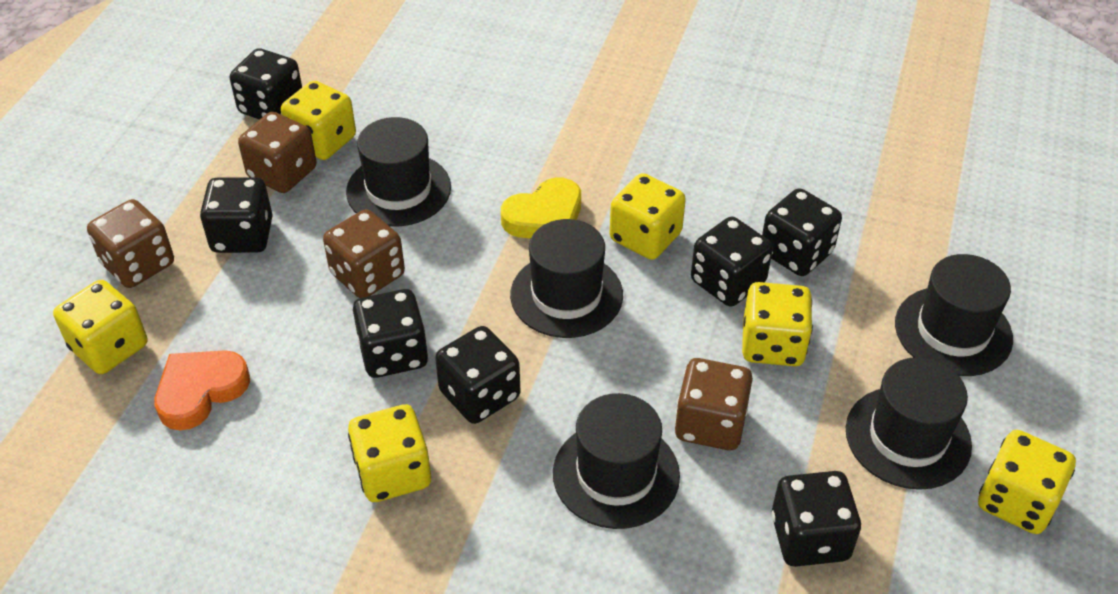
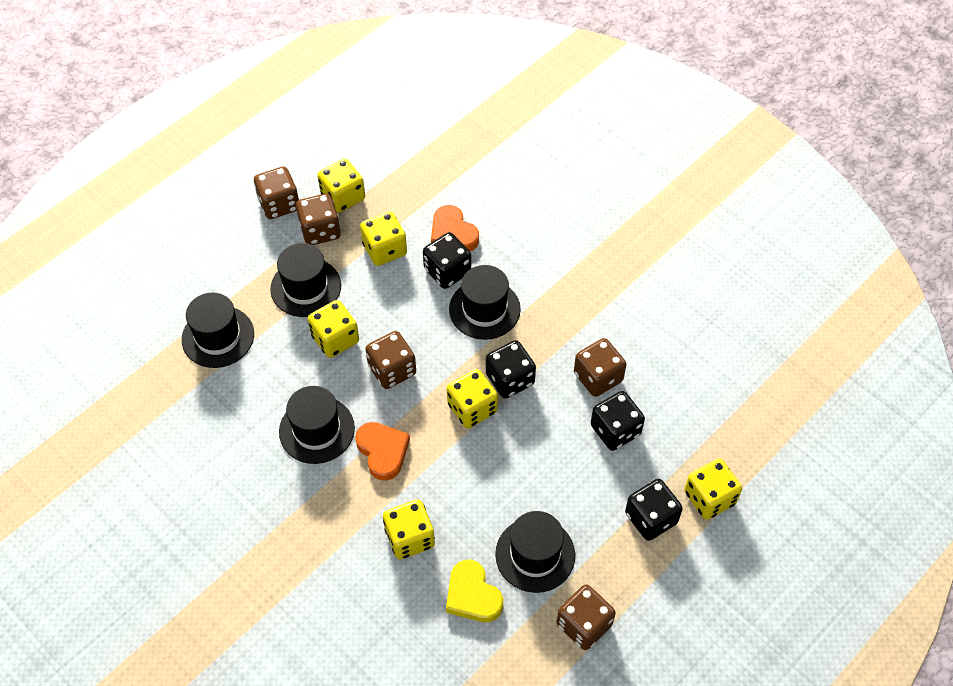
black dice: 7 -> 4
brown dice: 4 -> 5
orange heart: 1 -> 2

